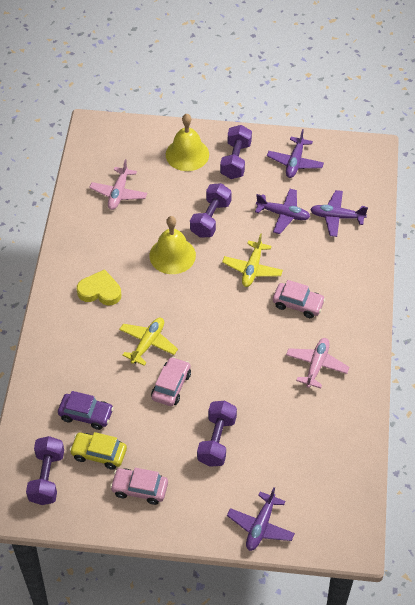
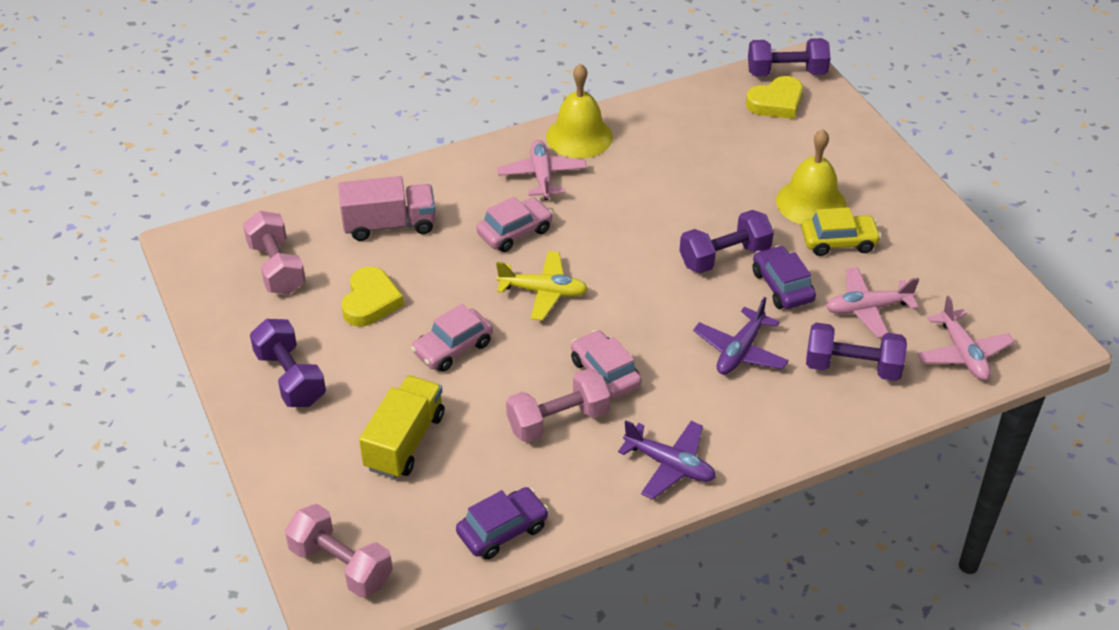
pink dumbbell: 0 -> 3
pink plane: 2 -> 3
pink truck: 0 -> 1
purple car: 1 -> 2
purple plane: 4 -> 2
yellow heart: 1 -> 2
yellow plane: 2 -> 1
yellow truck: 0 -> 1

